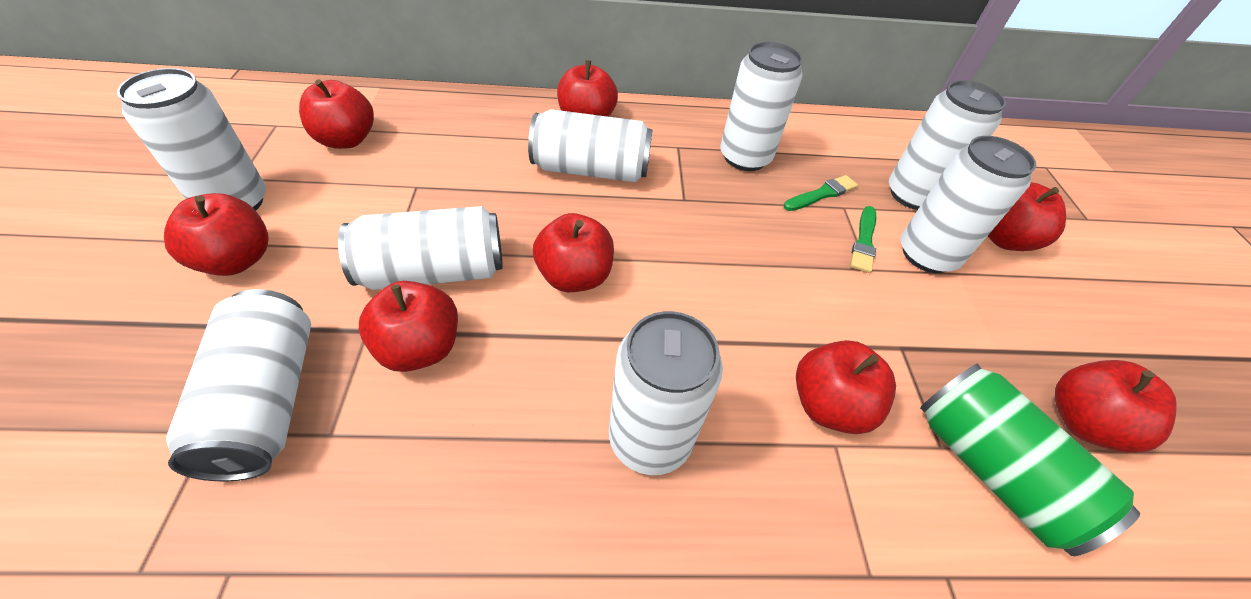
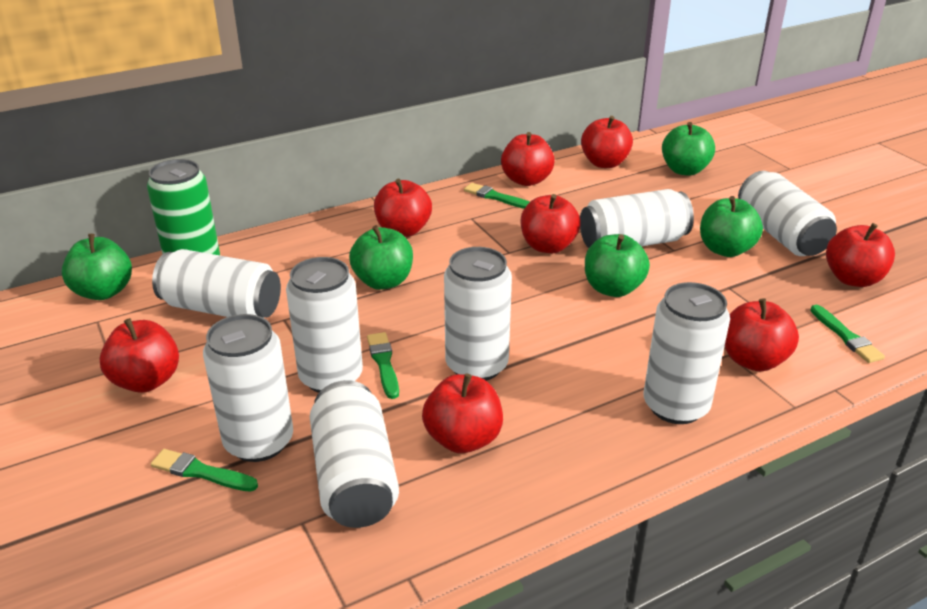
green apple: 0 -> 5
green brush: 2 -> 4

